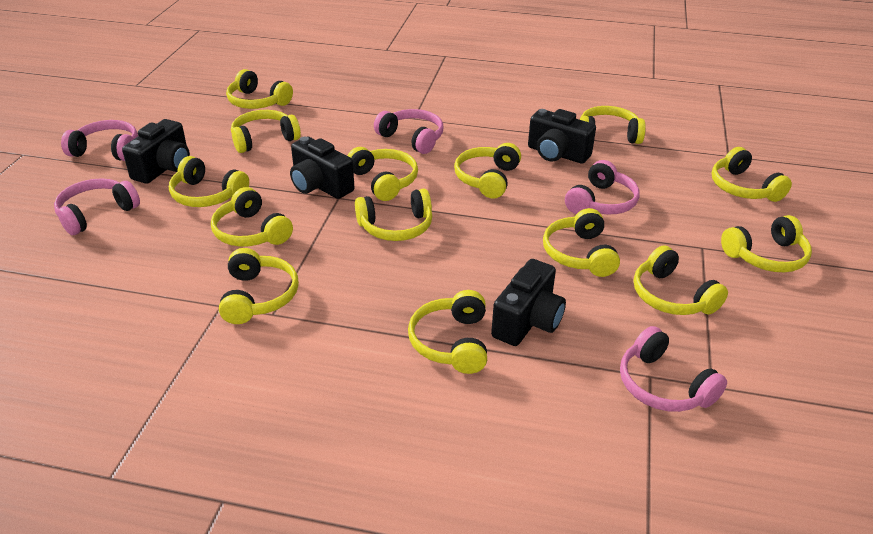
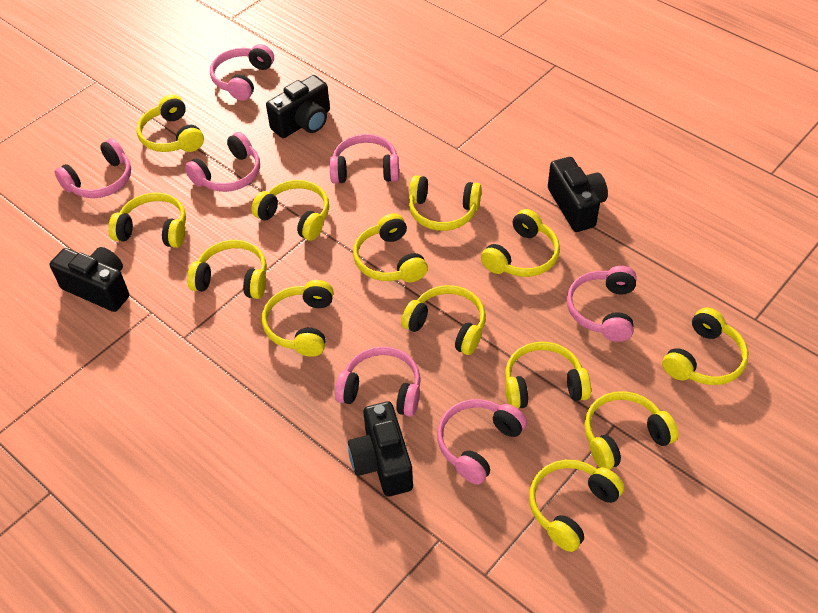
pink headphones: 5 -> 7
yellow headphones: 14 -> 13

